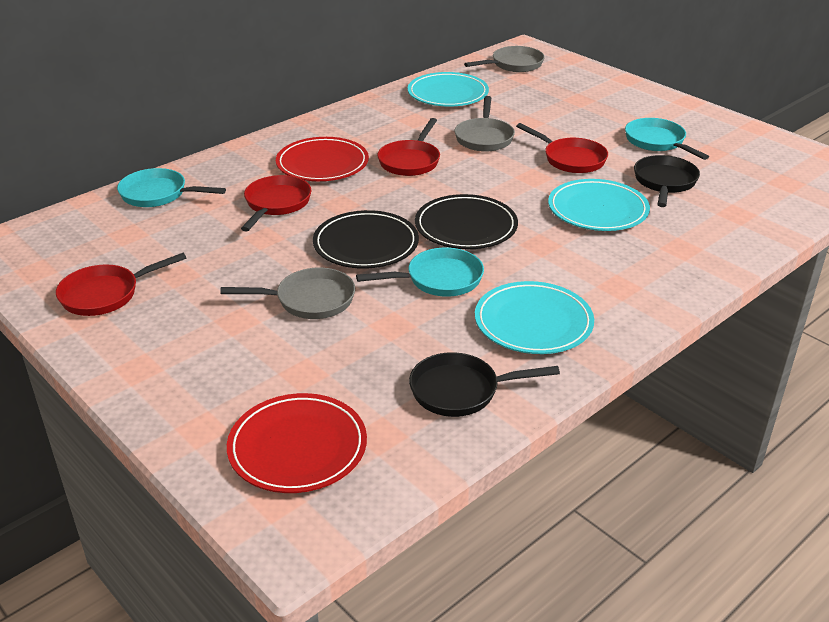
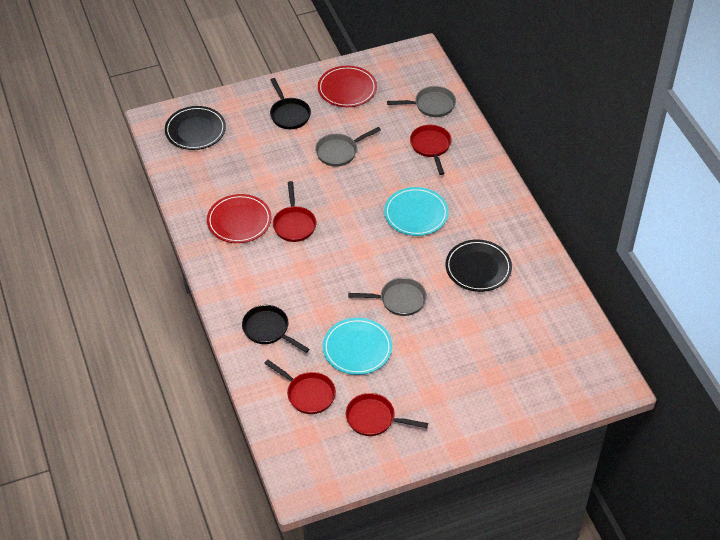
turquoise pan: 3 -> 0
turquoise plate: 3 -> 2

